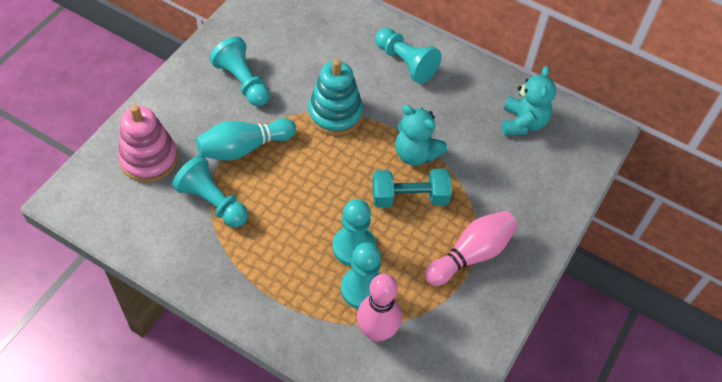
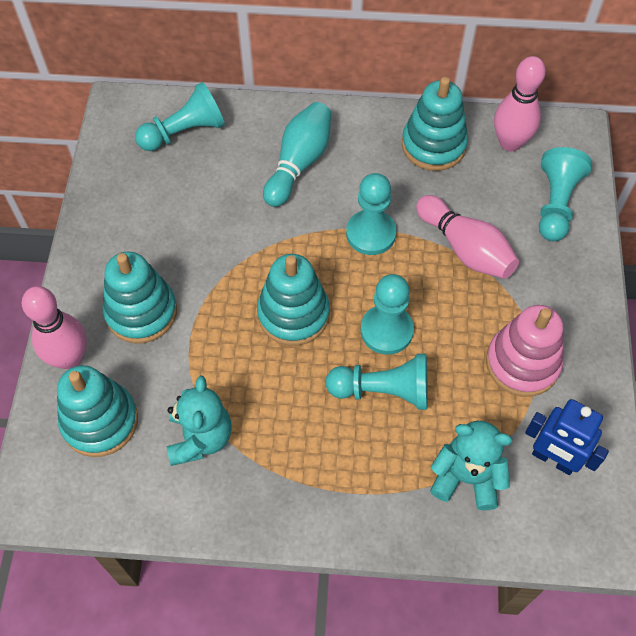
blue robot: 0 -> 1
pink bowling pin: 2 -> 3
turquoise dumbbell: 1 -> 0
turquoise stacking toy: 1 -> 4

